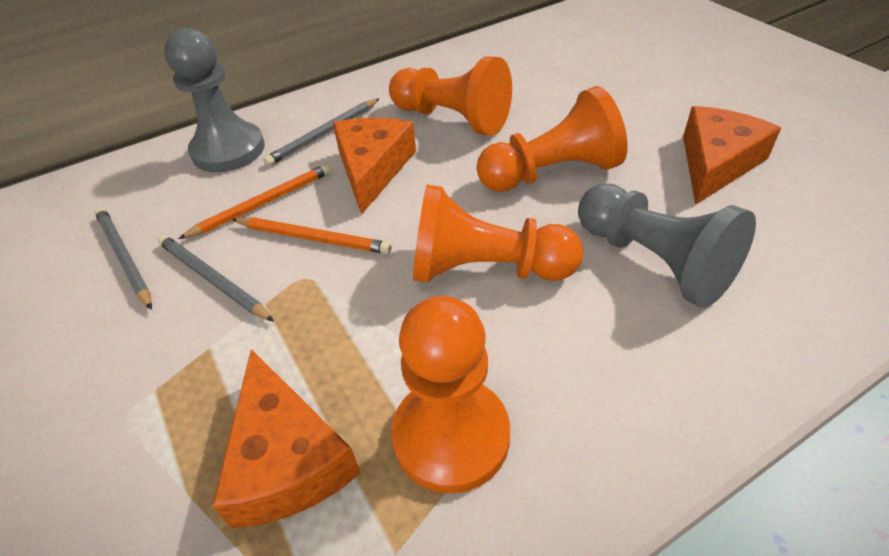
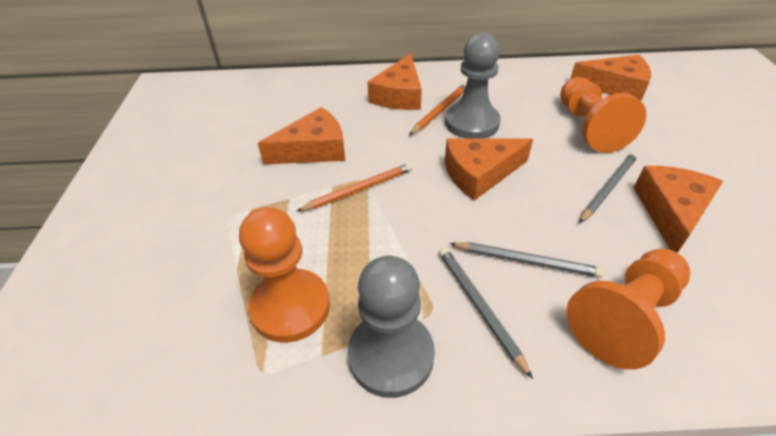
orange cheese: 3 -> 5
orange pawn: 4 -> 3

